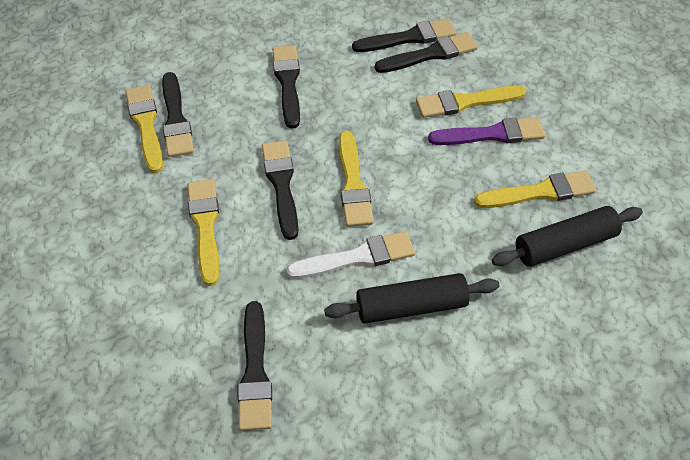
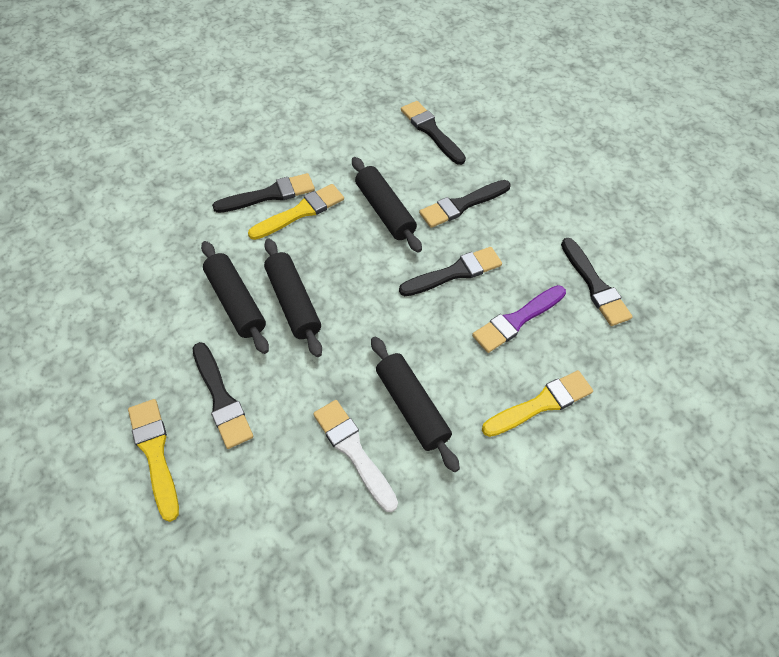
black rolling pin: 2 -> 4
yellow brush: 5 -> 3

